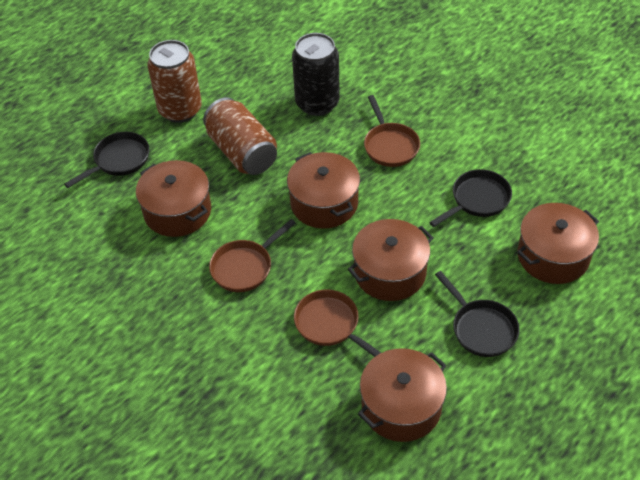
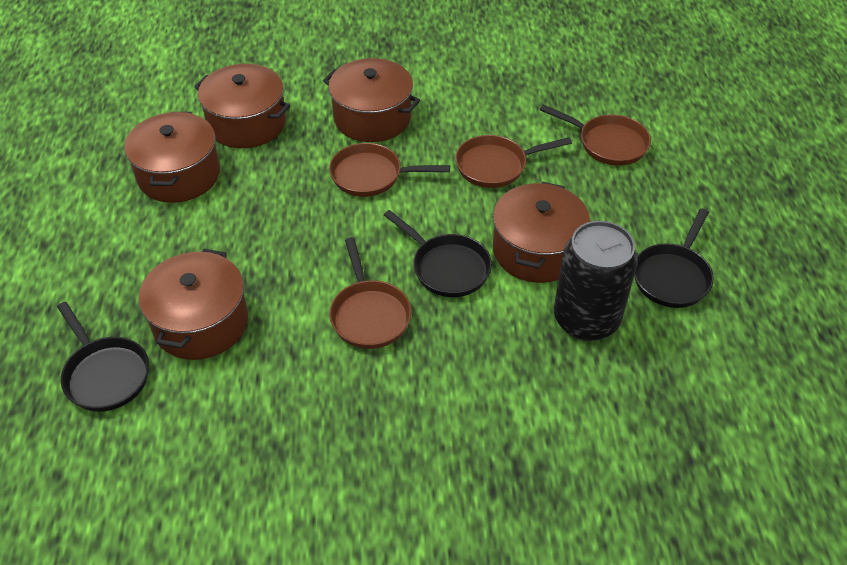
brown can: 2 -> 0
brown pan: 3 -> 4

